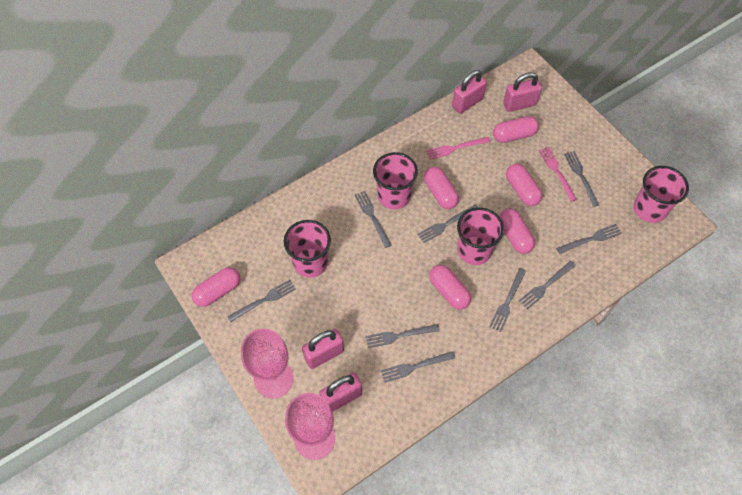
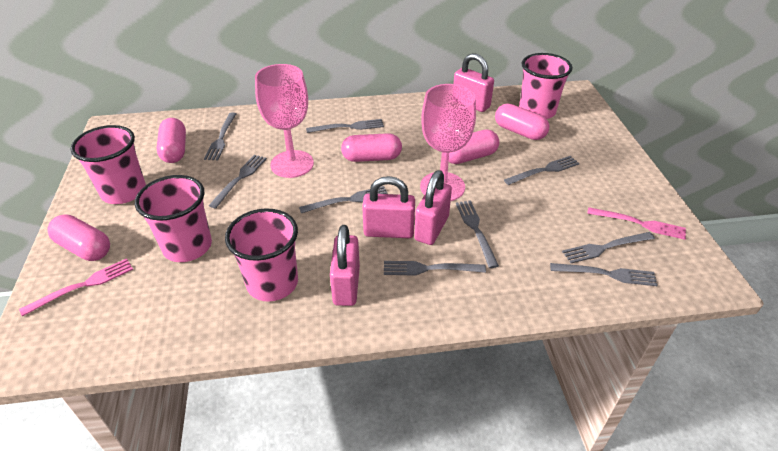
pink capsule: 6 -> 5

